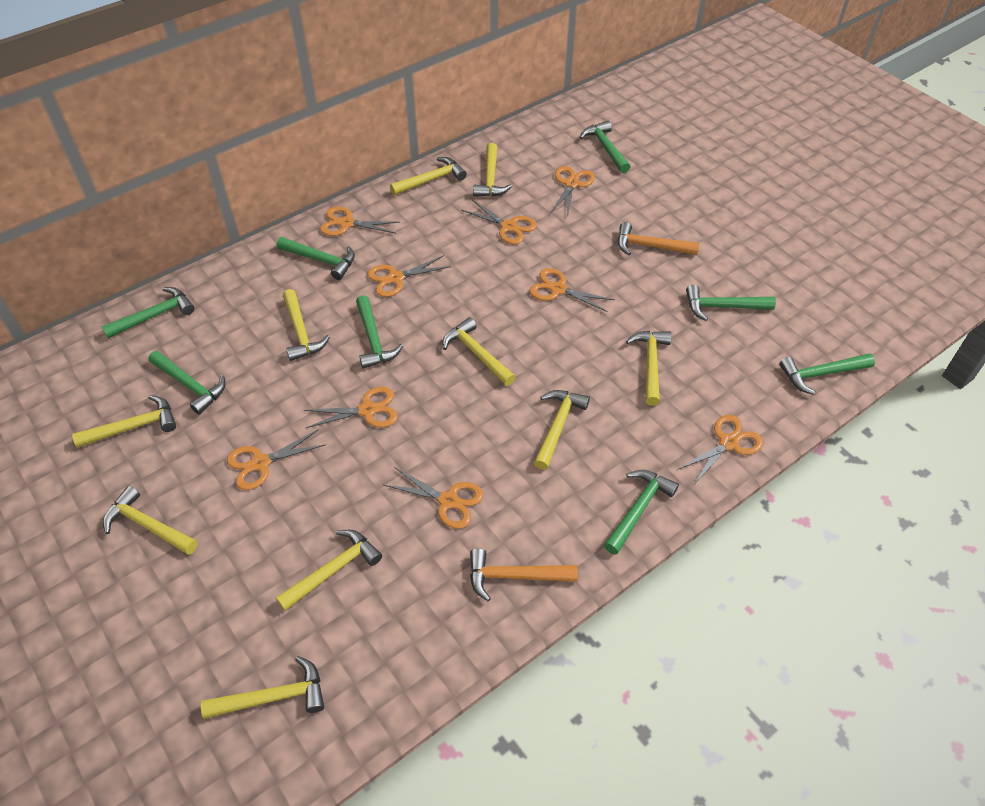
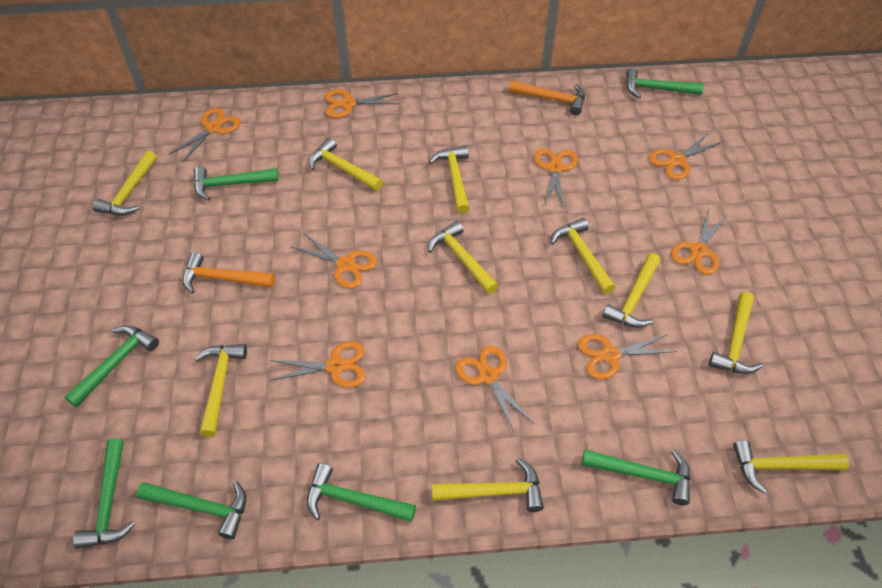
green hammer: 8 -> 7

